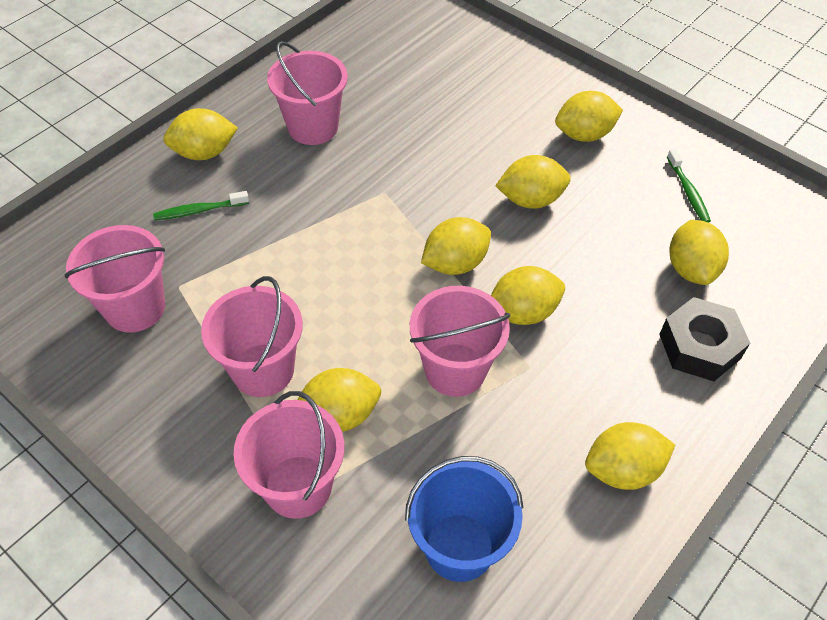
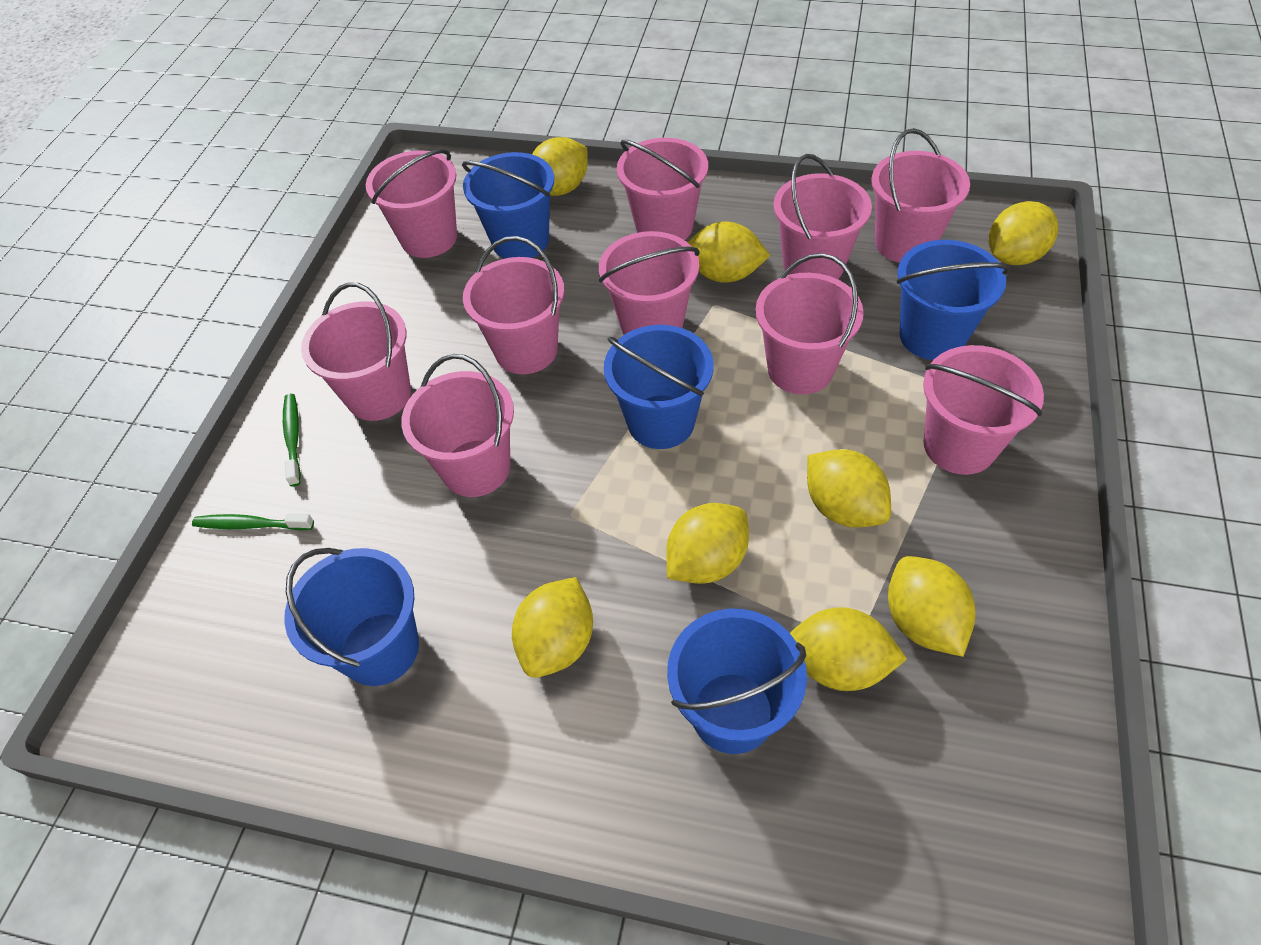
black nut: 1 -> 0
blue bucket: 1 -> 5
pink bucket: 5 -> 10

